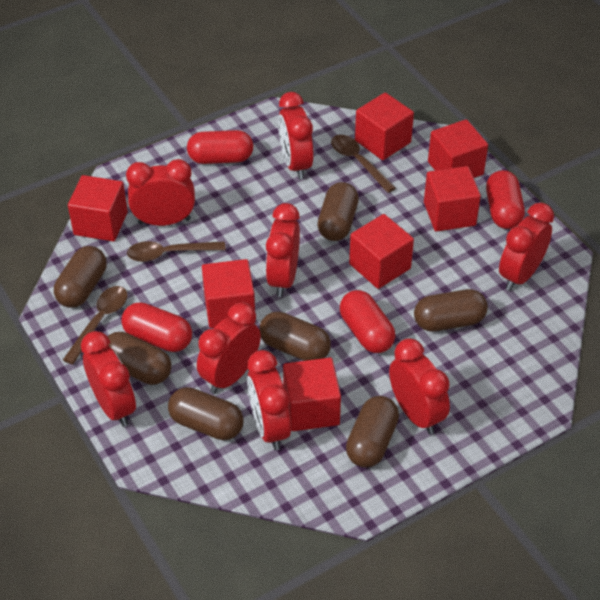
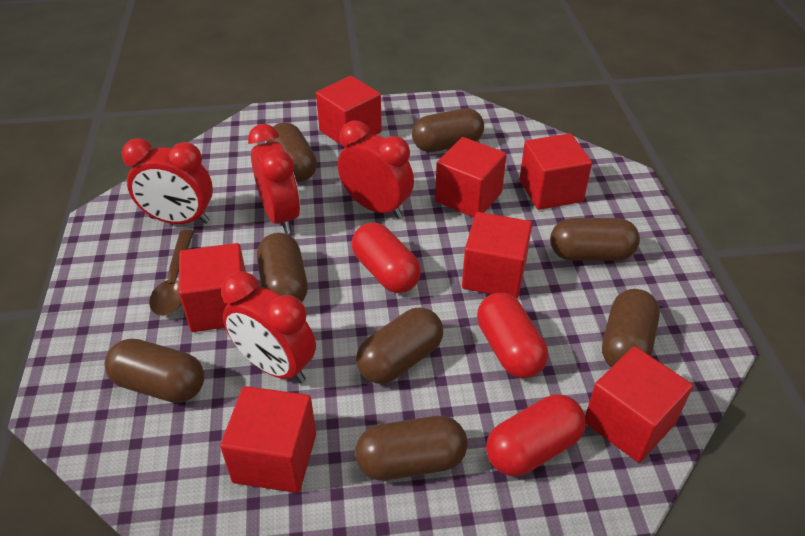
brown capsule: 7 -> 8
brown spoon: 3 -> 1
red capsule: 4 -> 3
red clock: 8 -> 4

